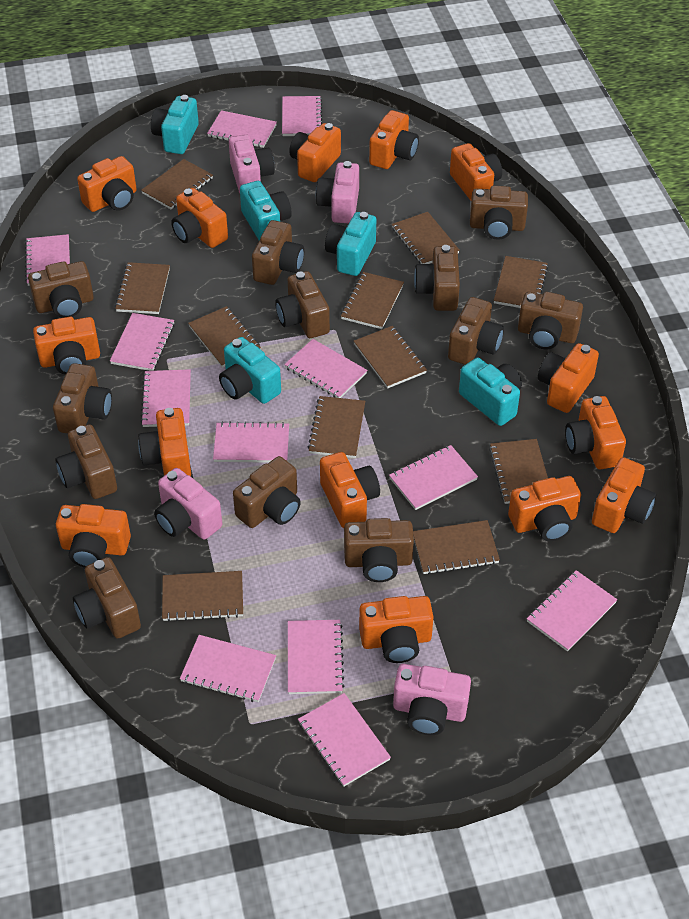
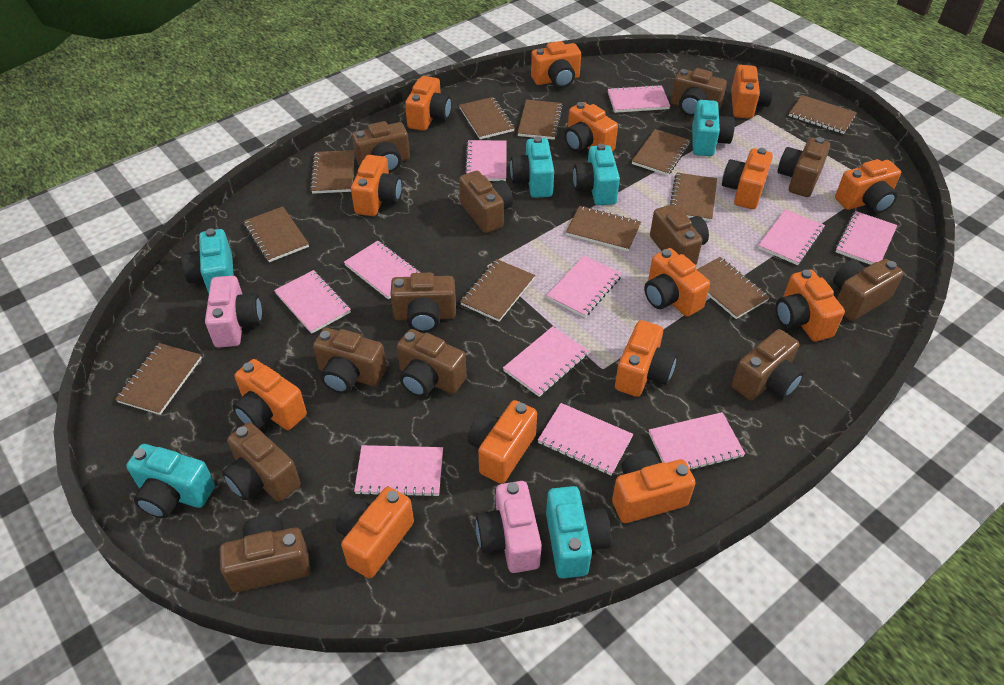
pink camera: 4 -> 2
pink notebook: 12 -> 11
turquoise camera: 5 -> 6

